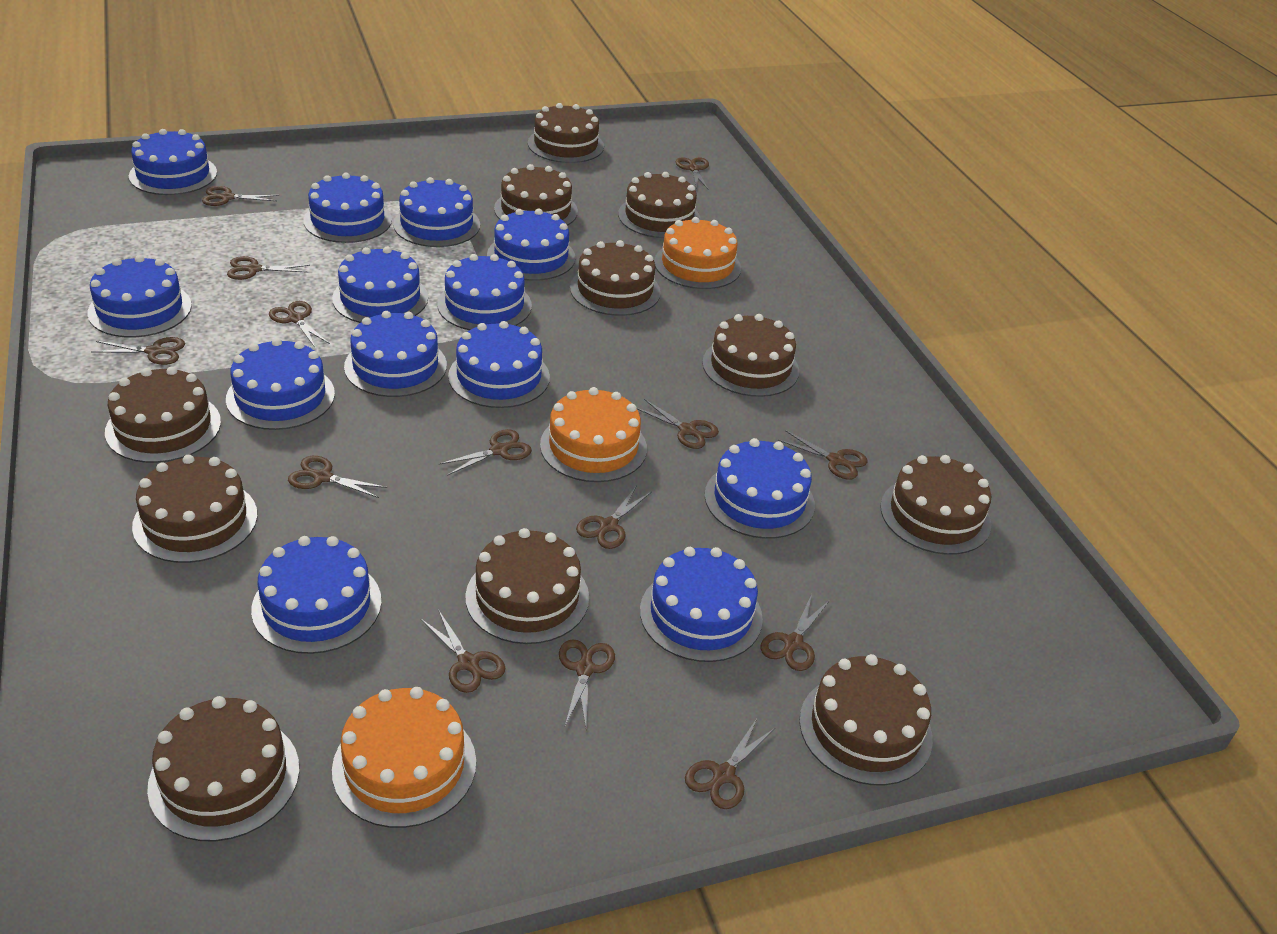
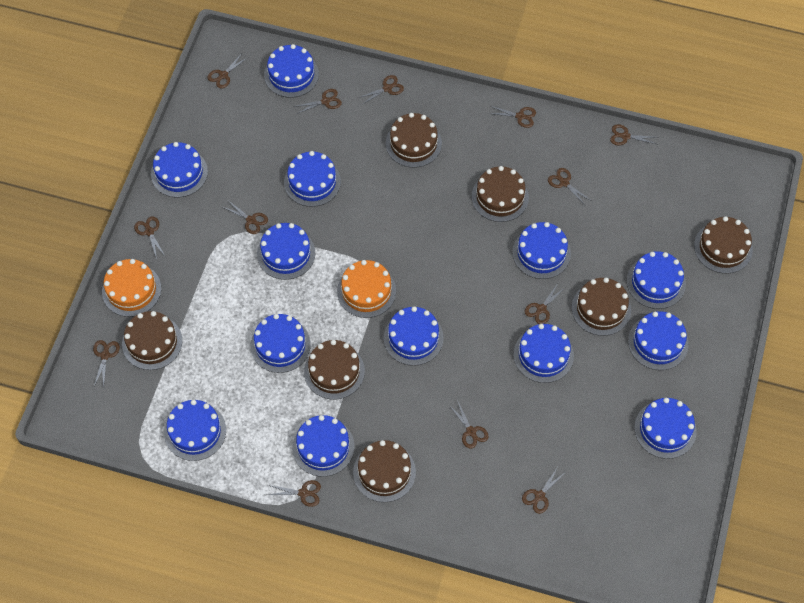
brown cake: 11 -> 7
brown scissors: 14 -> 13
orange cake: 3 -> 2

